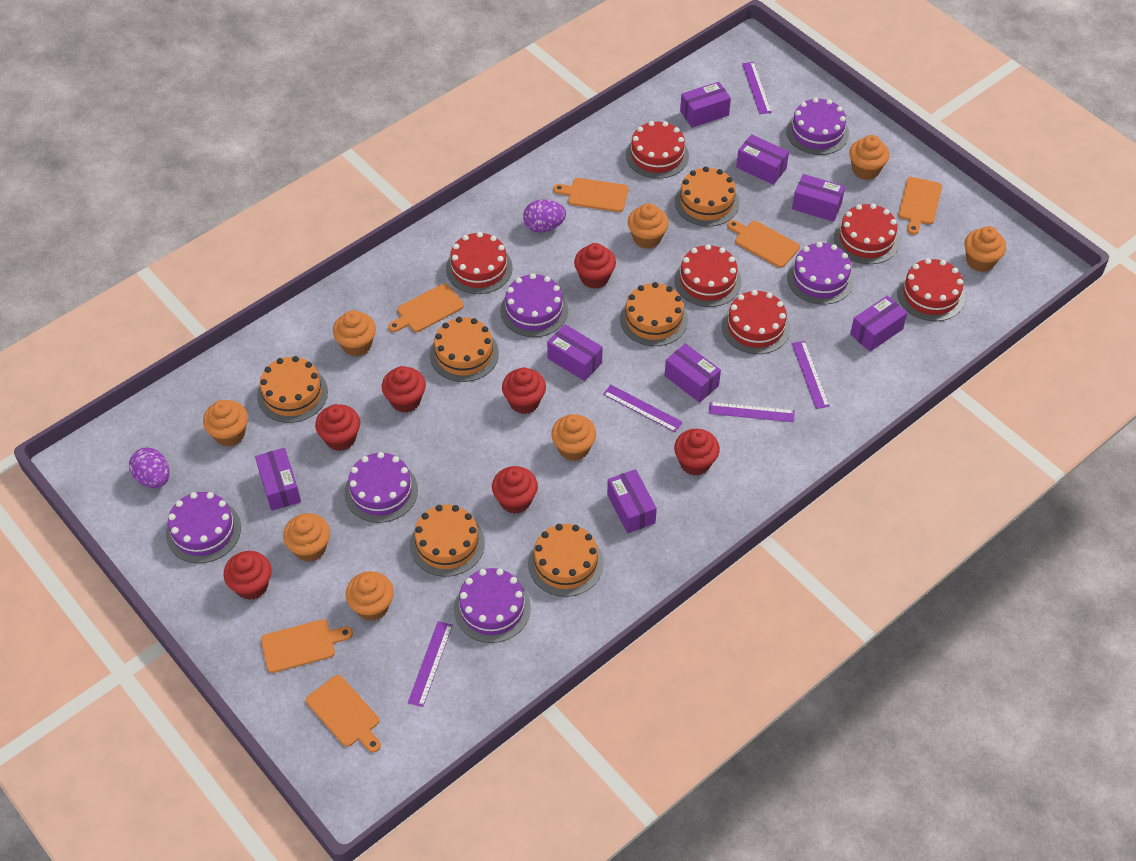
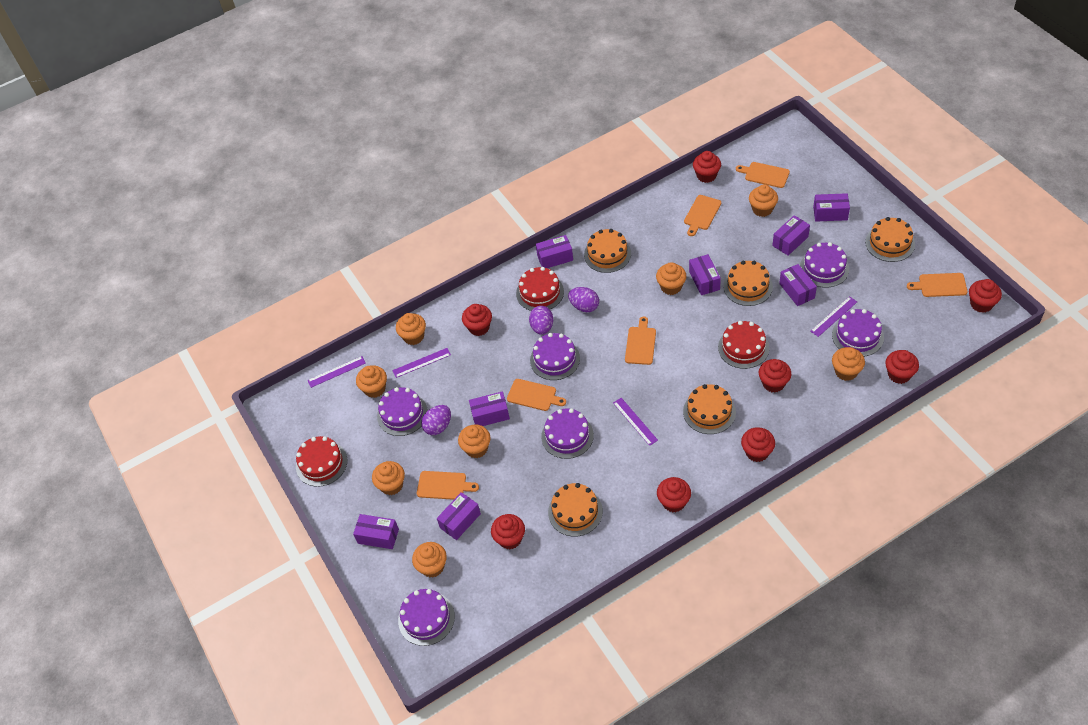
orange cake: 6 -> 5
purple egg: 2 -> 3
purple ruler: 5 -> 4
red cake: 6 -> 3
red cupcake: 7 -> 8

